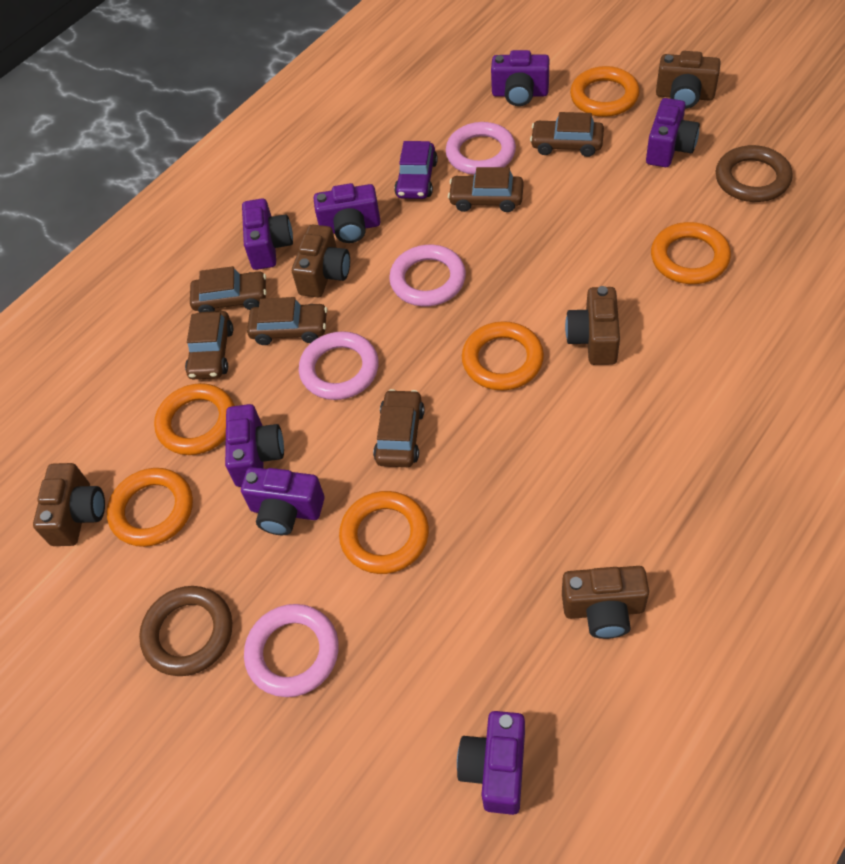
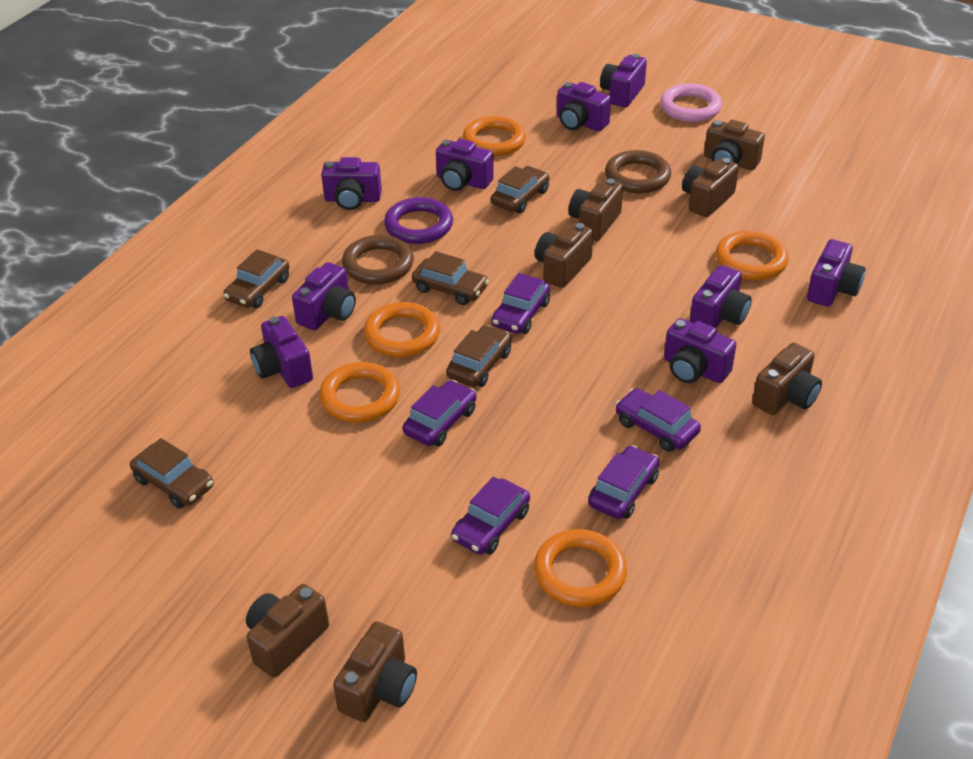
brown camera: 5 -> 7
brown car: 6 -> 5
orange ring: 6 -> 5
pink ring: 4 -> 1
purple camera: 7 -> 9
purple car: 1 -> 5
purple ring: 0 -> 1

